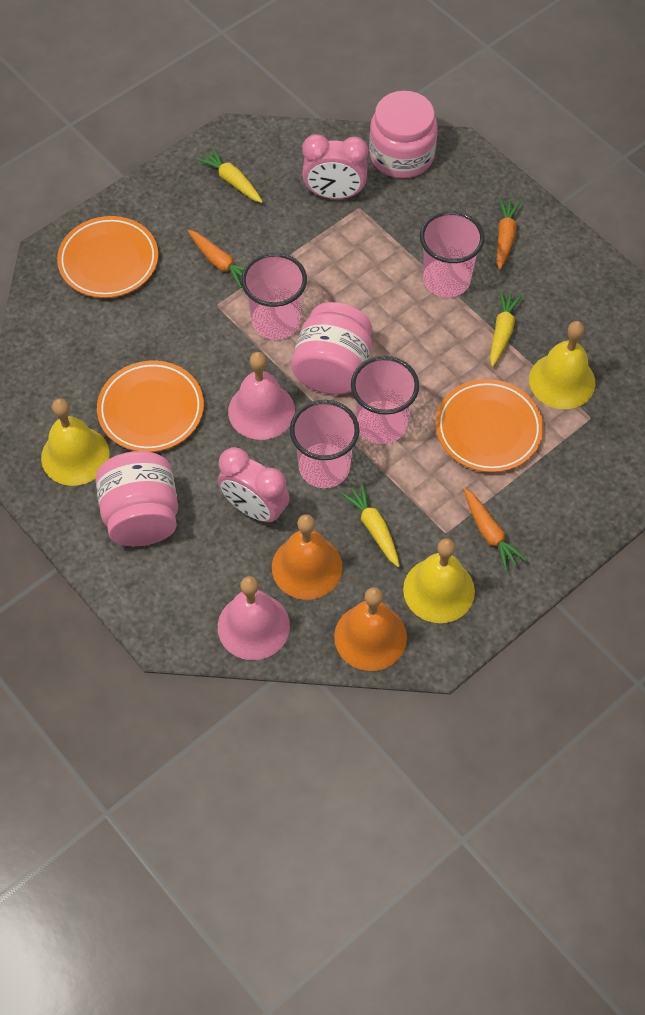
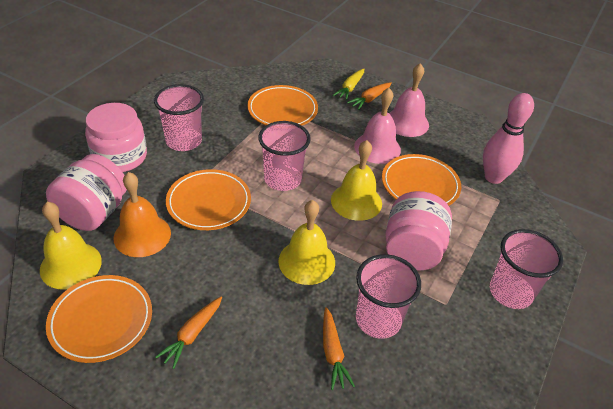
orange bell: 2 -> 1
orange plate: 3 -> 4
pink bowling pin: 0 -> 1
pink clock: 2 -> 0
yellow carrot: 3 -> 1

